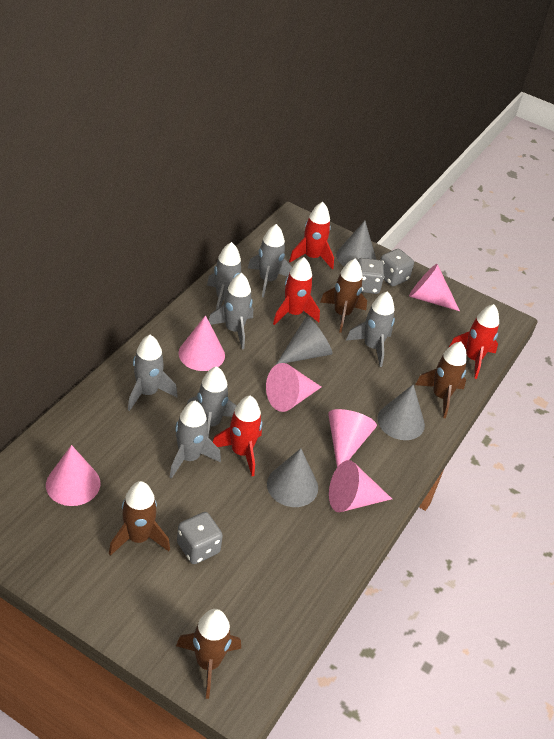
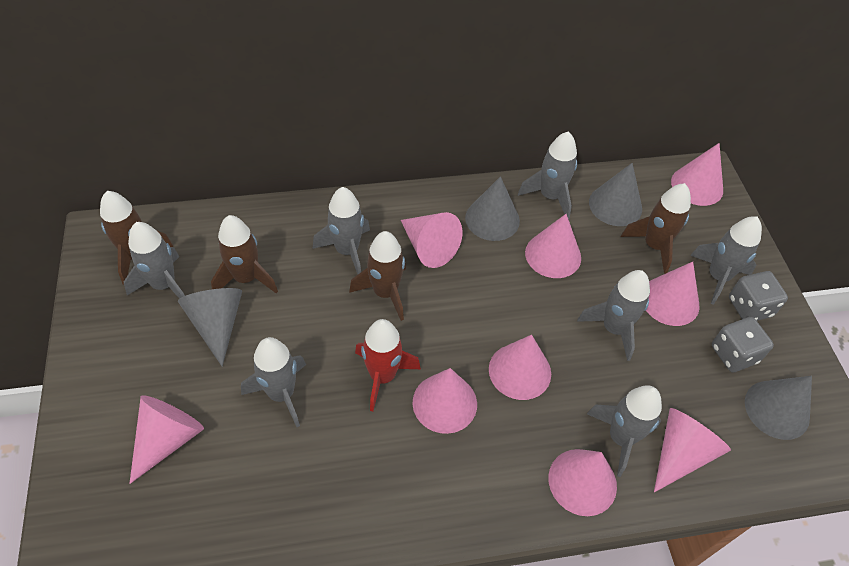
grey dice: 3 -> 2
pink cone: 6 -> 9
red rocket: 4 -> 1

